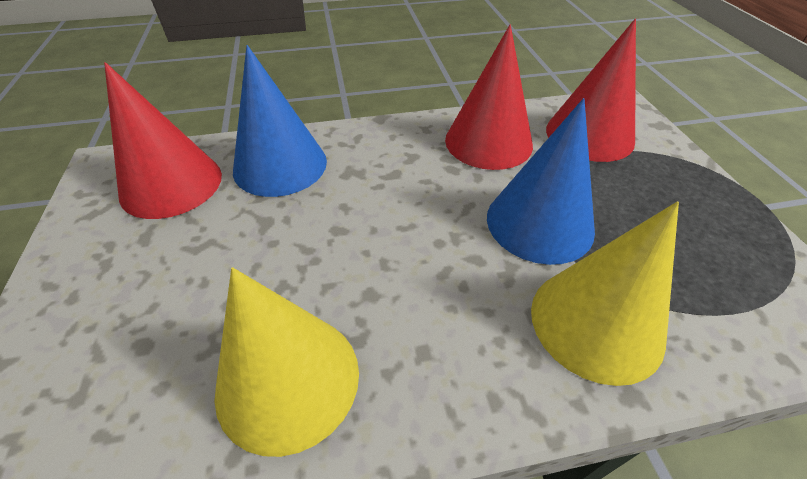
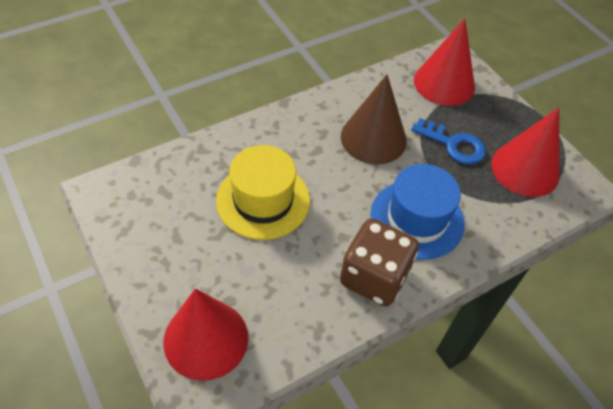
blue cone: 2 -> 0
blue hat: 0 -> 1
blue key: 0 -> 1
brown cone: 0 -> 1
brown dice: 0 -> 1
yellow cone: 2 -> 0
yellow hat: 0 -> 1

